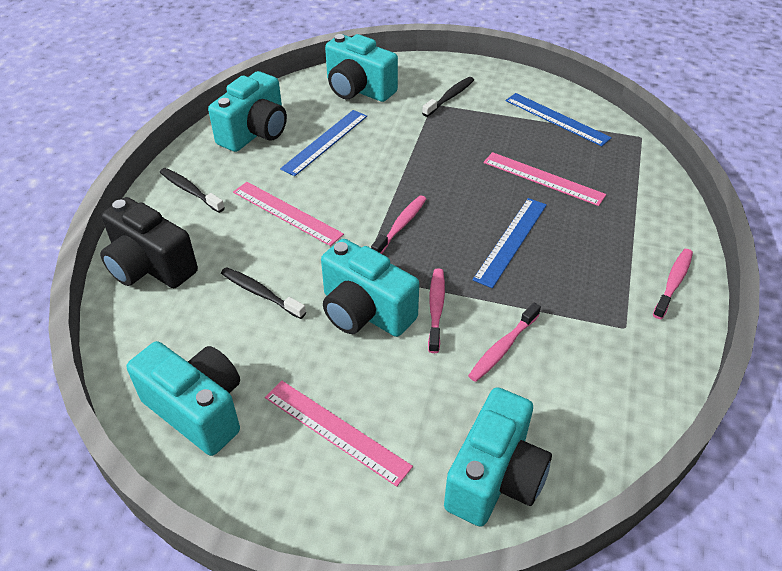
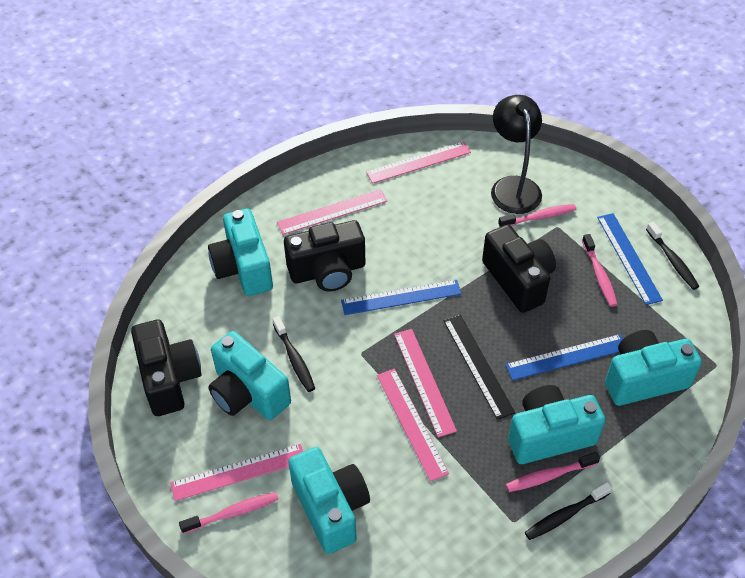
black camera: 1 -> 3
black lamp: 0 -> 1
black ruler: 0 -> 1
pink ruler: 3 -> 5

